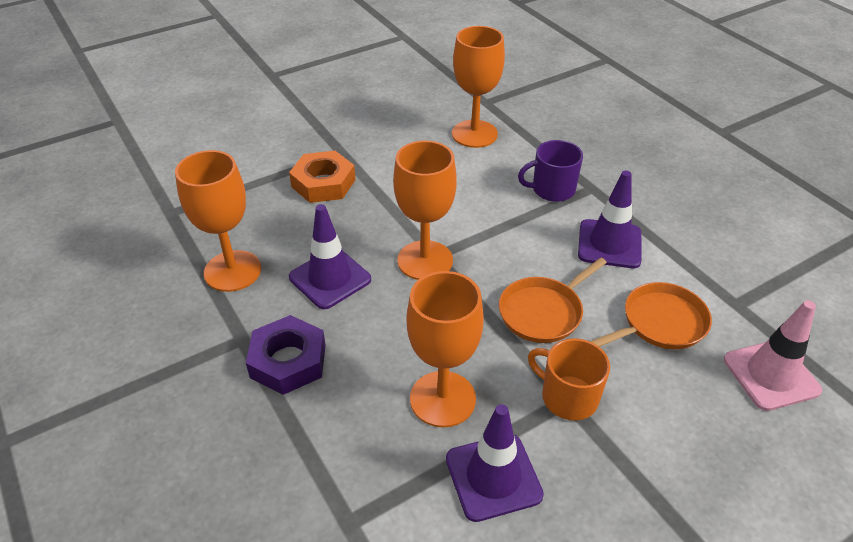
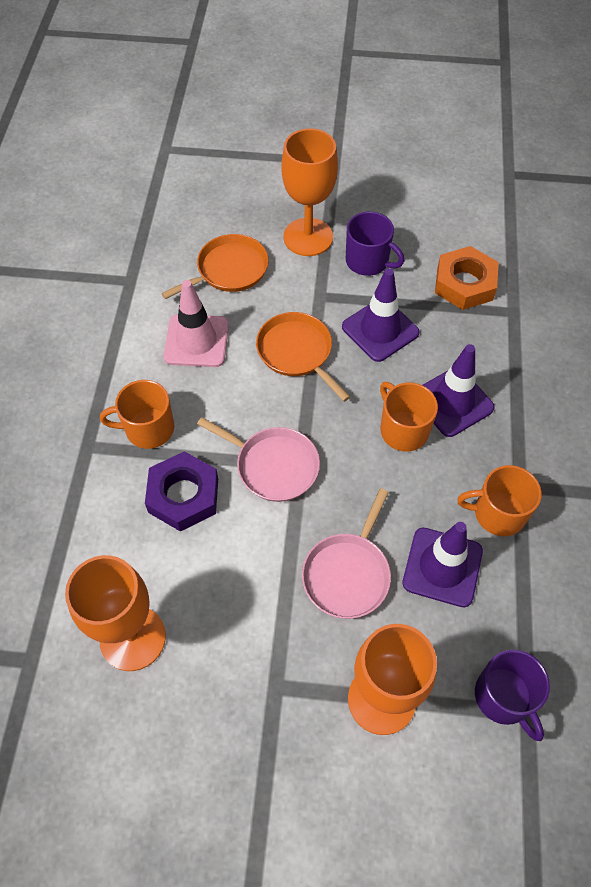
orange goblet: 4 -> 3
orange mug: 1 -> 3
pink pan: 0 -> 2
purple mug: 1 -> 2

